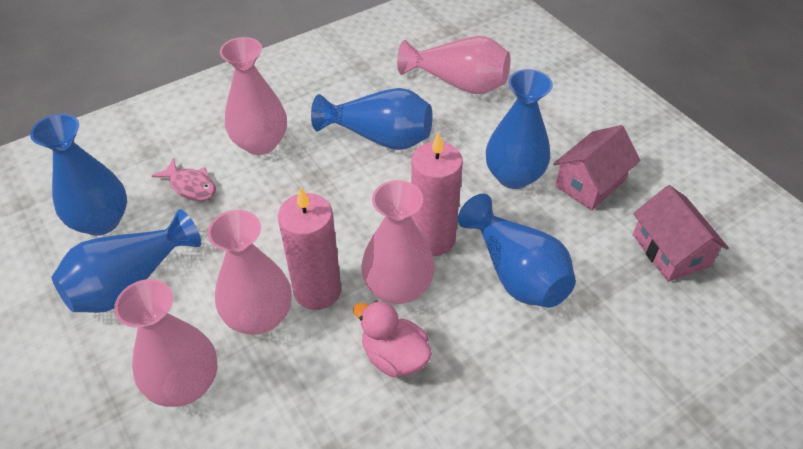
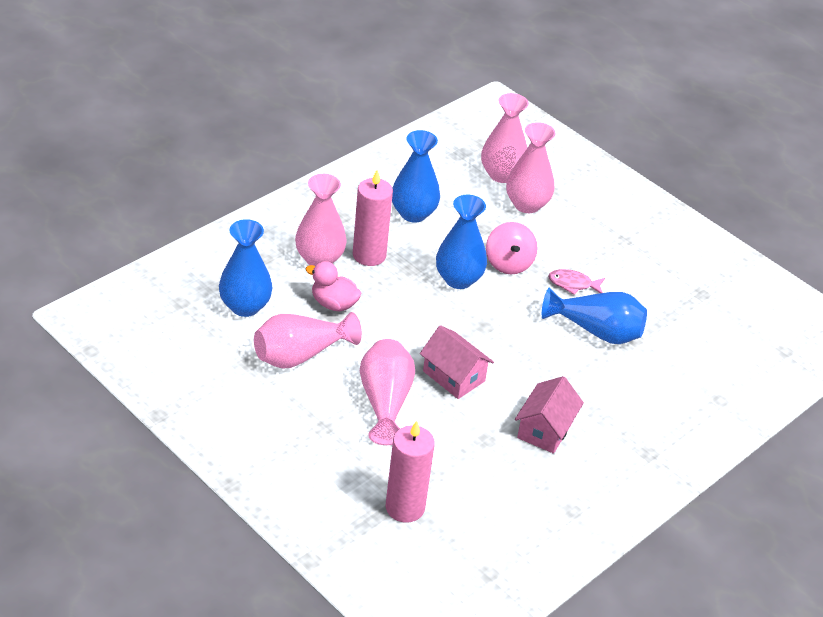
blue vase: 5 -> 4
pink spinning top: 0 -> 1

